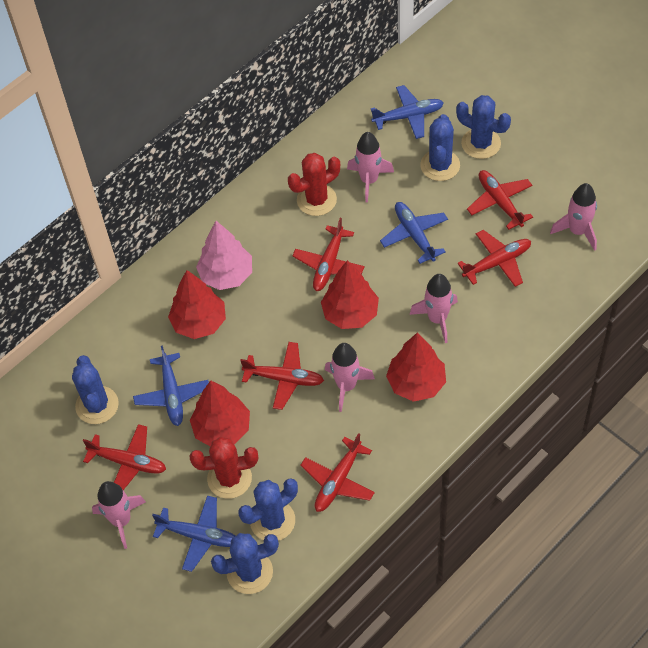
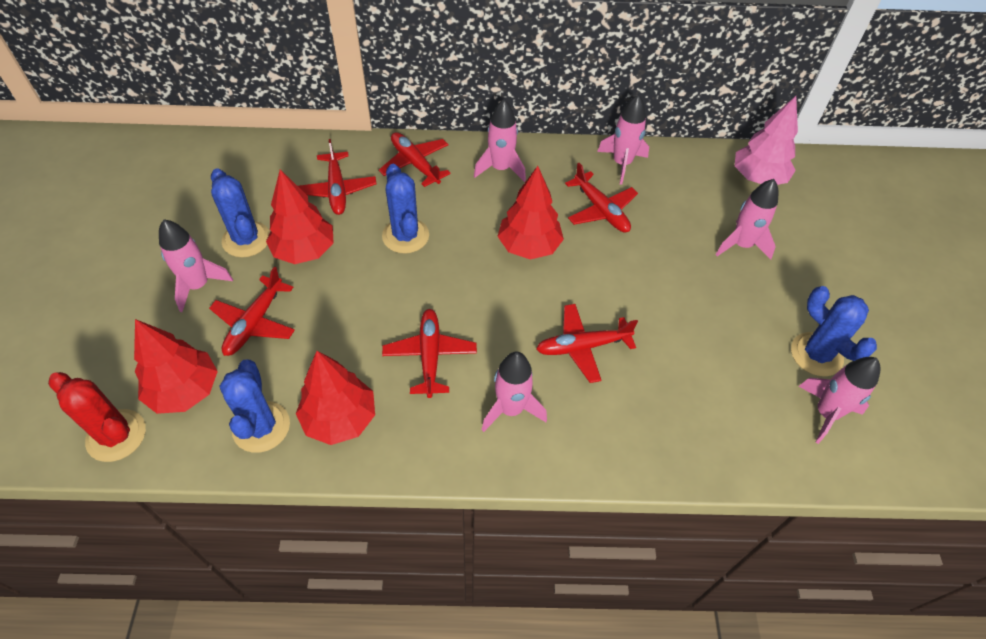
blue cactus: 5 -> 4
blue plane: 4 -> 0
pink rocket: 5 -> 6
red cactus: 2 -> 1

